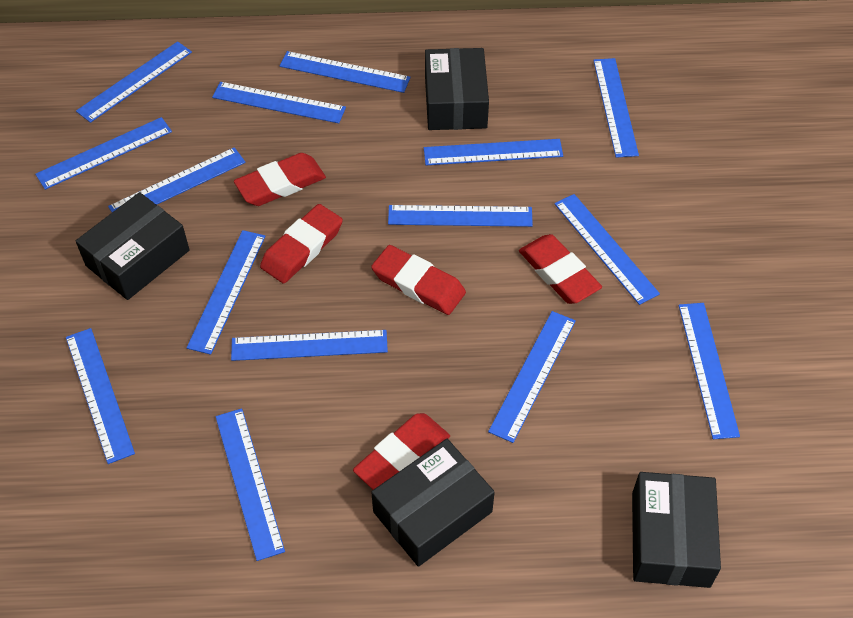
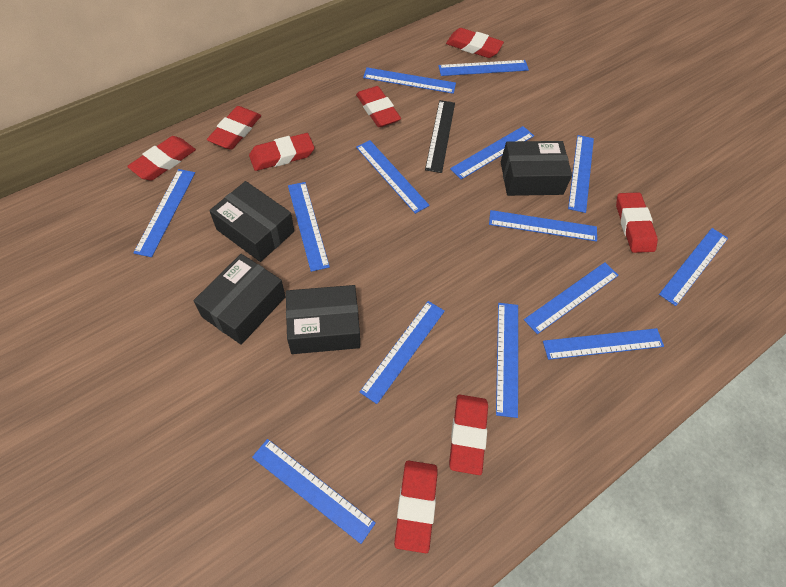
black ruler: 0 -> 1
blue ruler: 15 -> 14
red eraser: 5 -> 8

